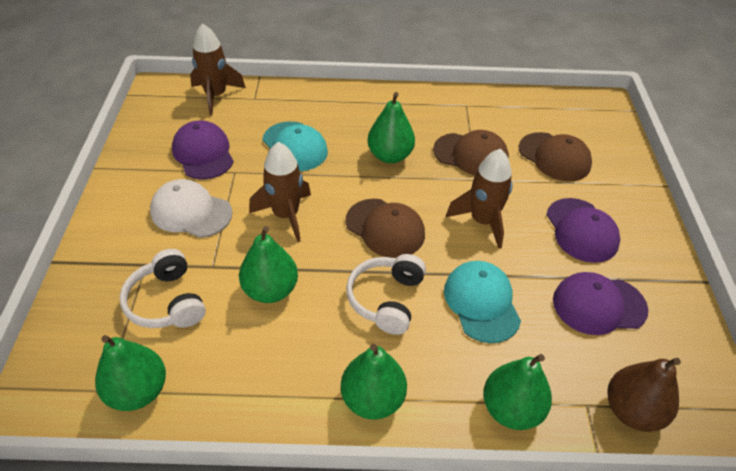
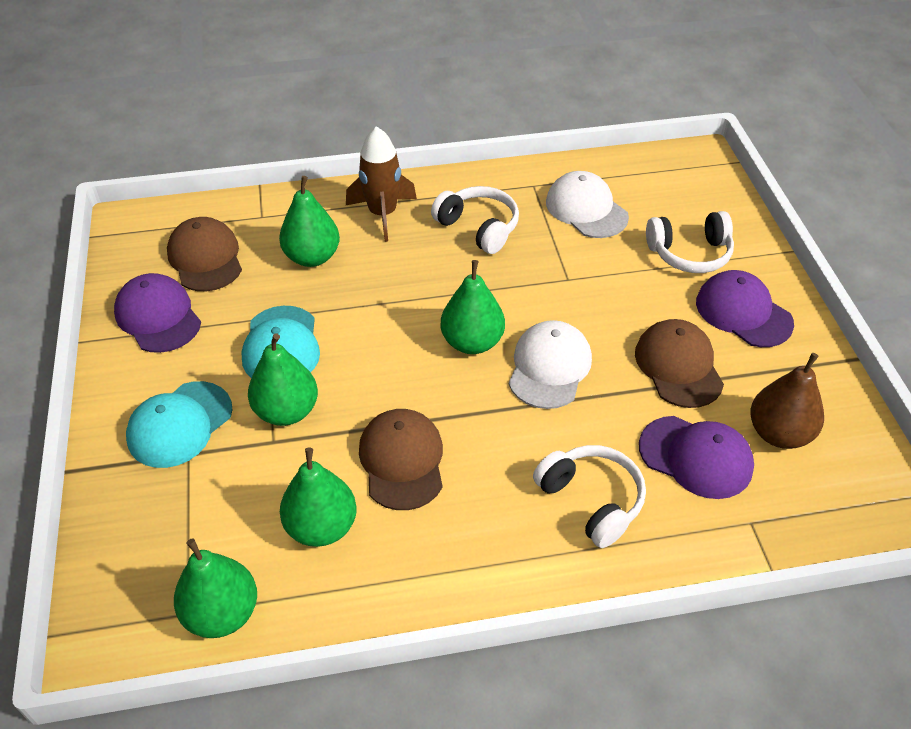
brown rocket: 3 -> 1
white cap: 1 -> 2
white headphones: 2 -> 3

